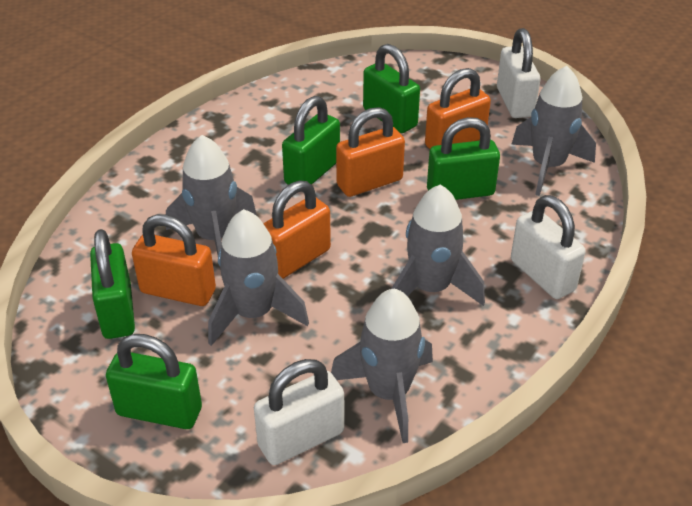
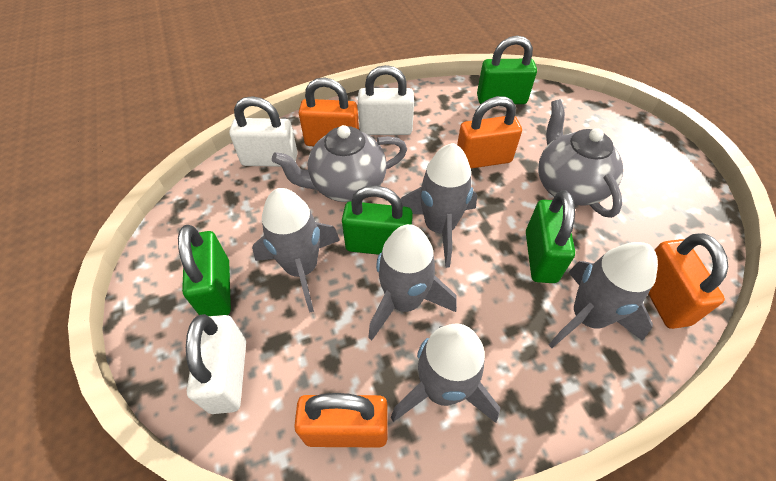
green padlock: 5 -> 4
grey teapot: 0 -> 2

